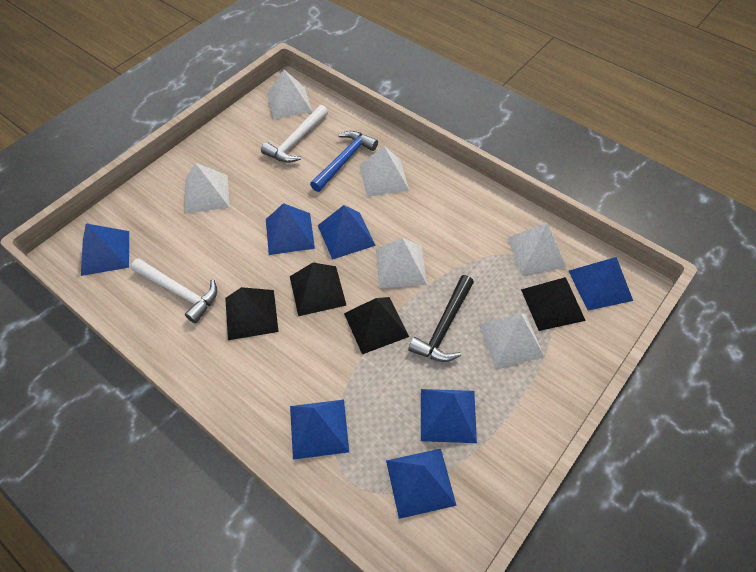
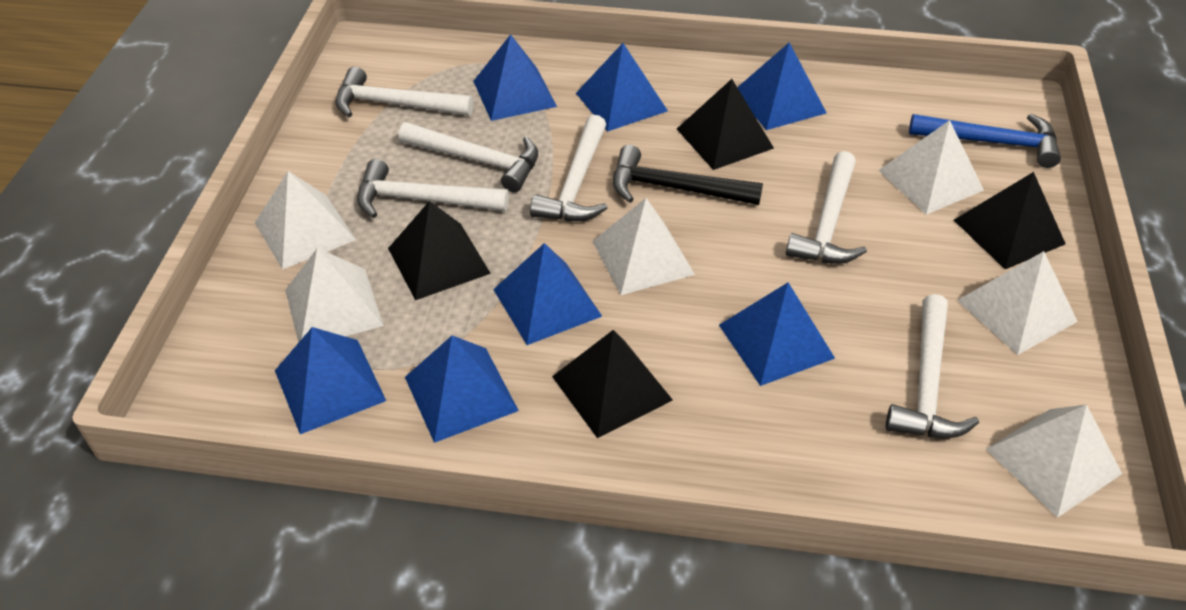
white hammer: 2 -> 6

